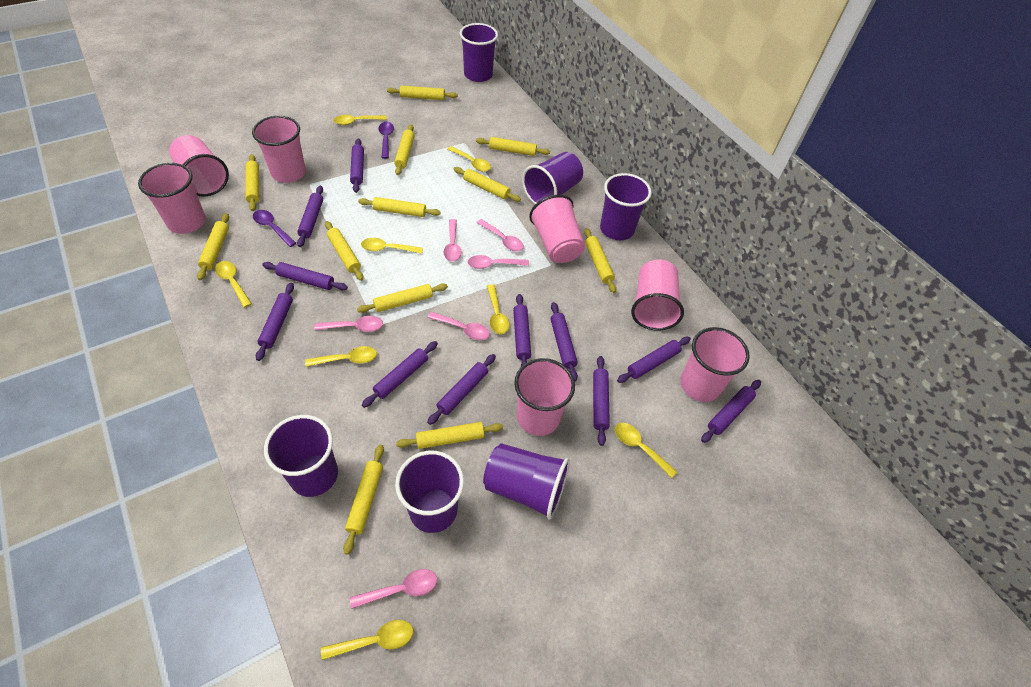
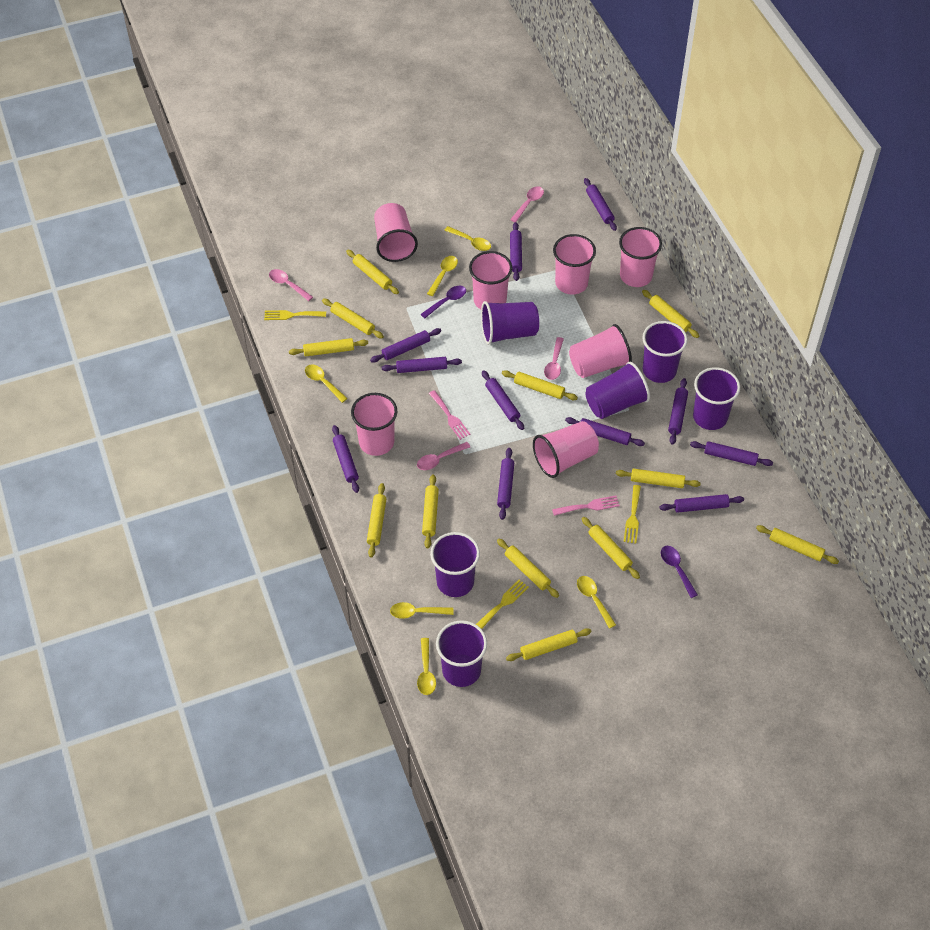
pink fork: 0 -> 2
pink spoon: 6 -> 4
yellow fork: 0 -> 3
yellow spoon: 8 -> 6

